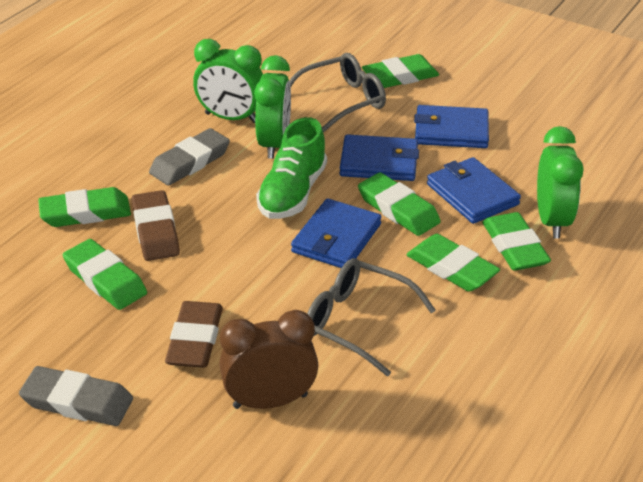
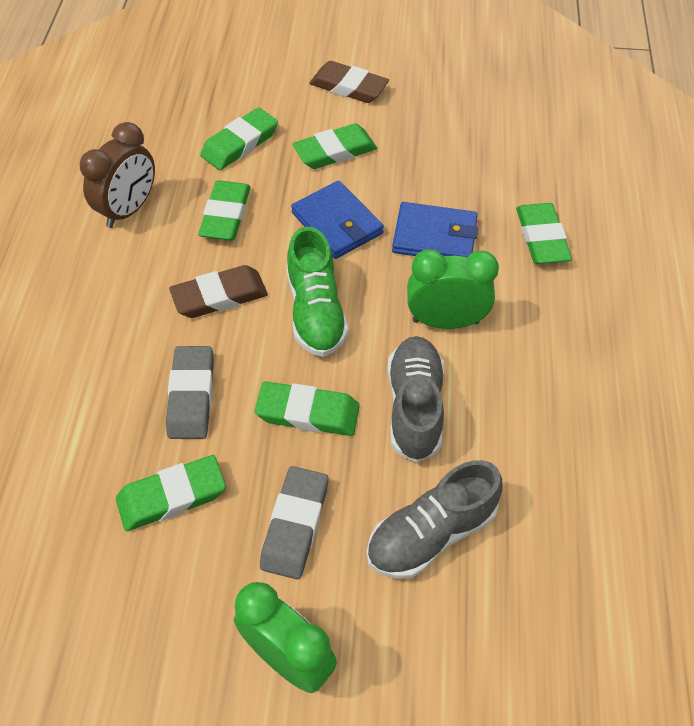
blue wallet: 4 -> 2
green clock: 3 -> 2
grey glasses: 2 -> 0
grey shoe: 0 -> 2

